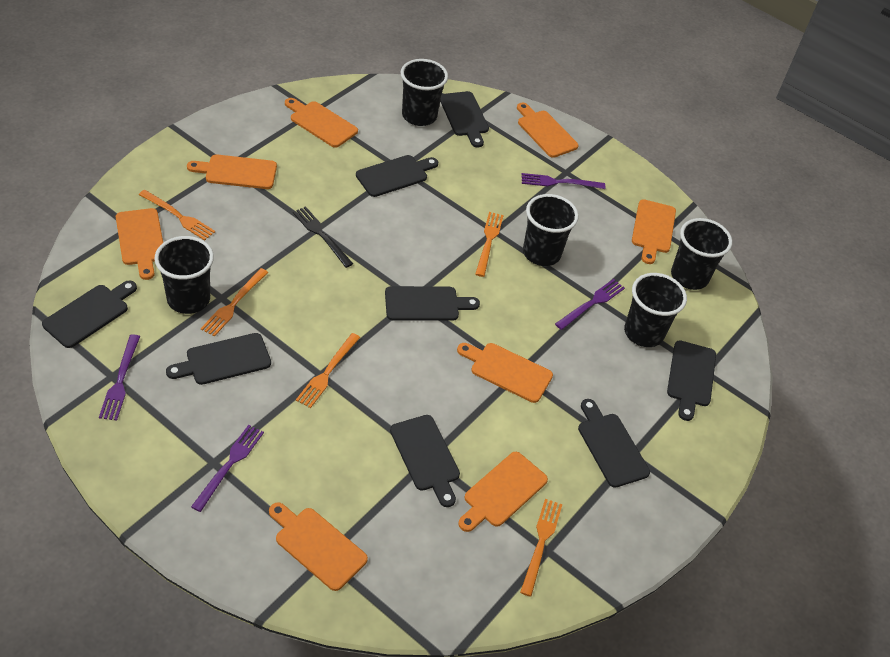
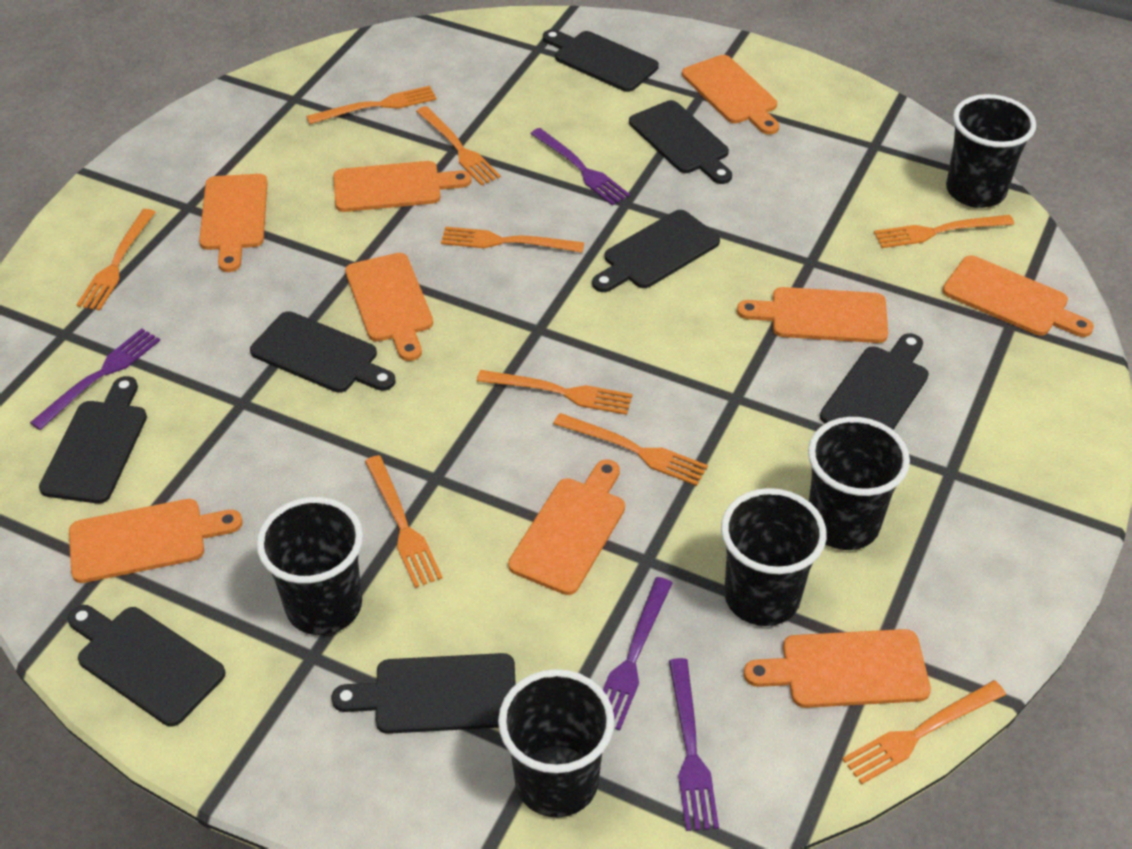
black fork: 1 -> 0
orange cutting board: 8 -> 9
orange fork: 5 -> 9

